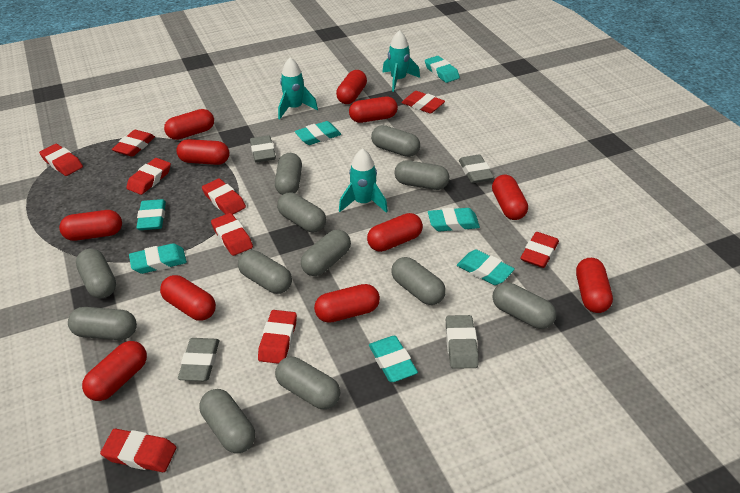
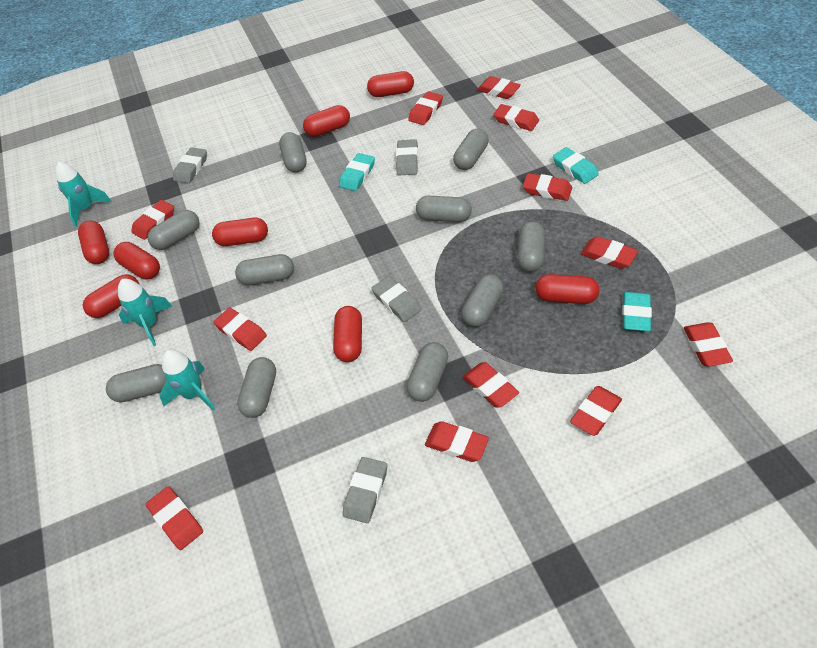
grey capsule: 12 -> 10
red capsule: 11 -> 8
red eraser: 9 -> 12
turquoise eraser: 7 -> 3

